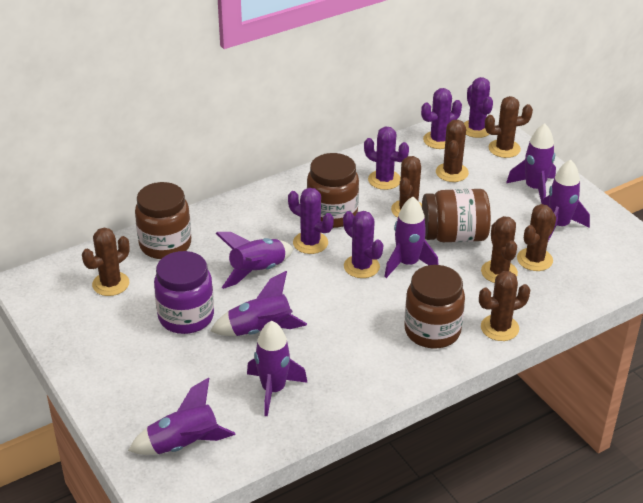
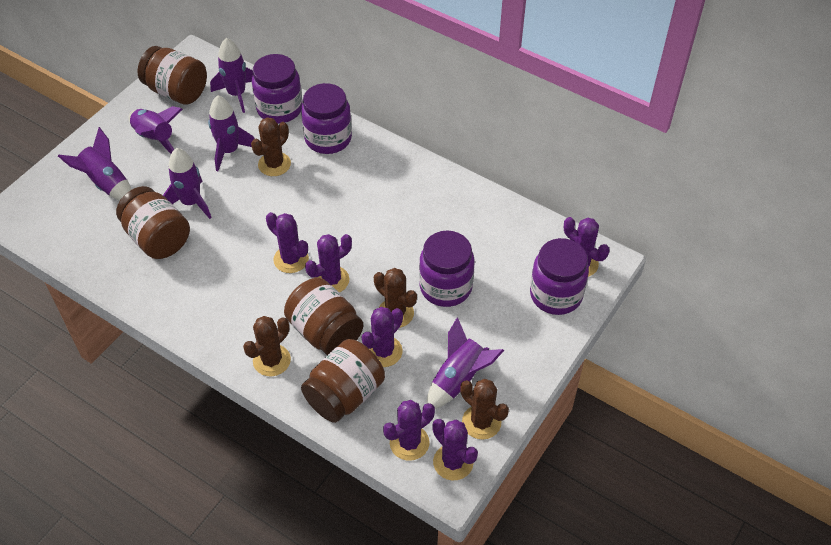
brown cactus: 7 -> 4
purple cactus: 5 -> 6
purple jar: 1 -> 4
purple rocket: 7 -> 6

